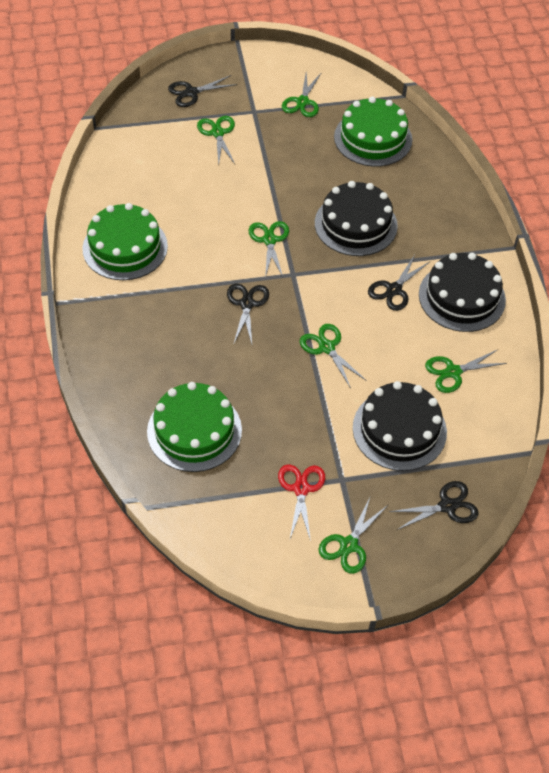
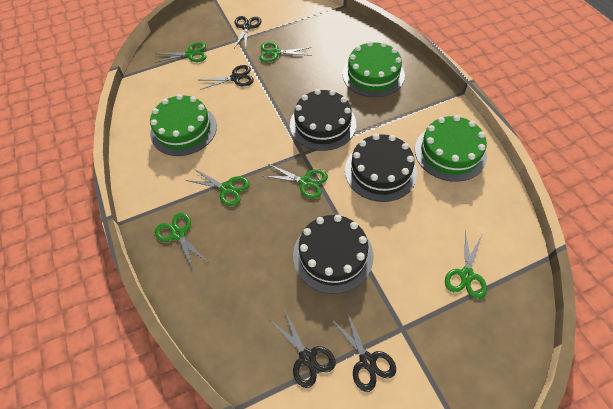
red scissors: 1 -> 0

